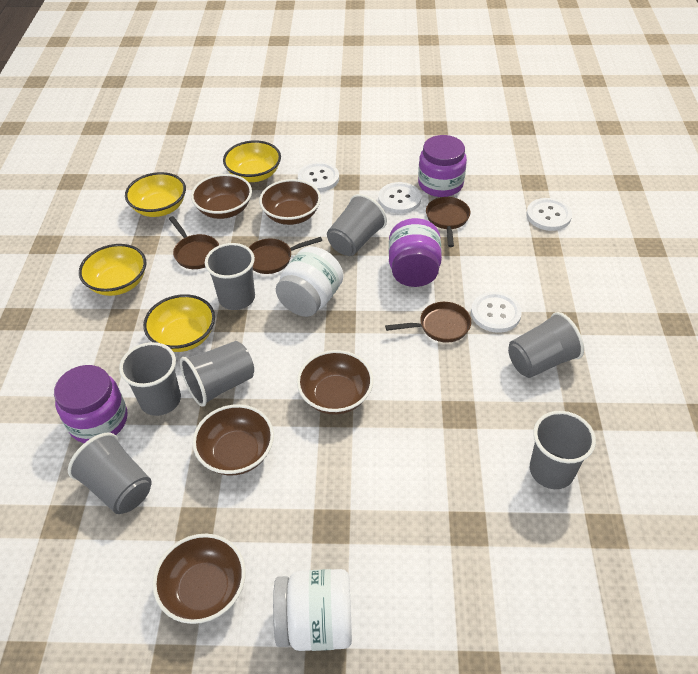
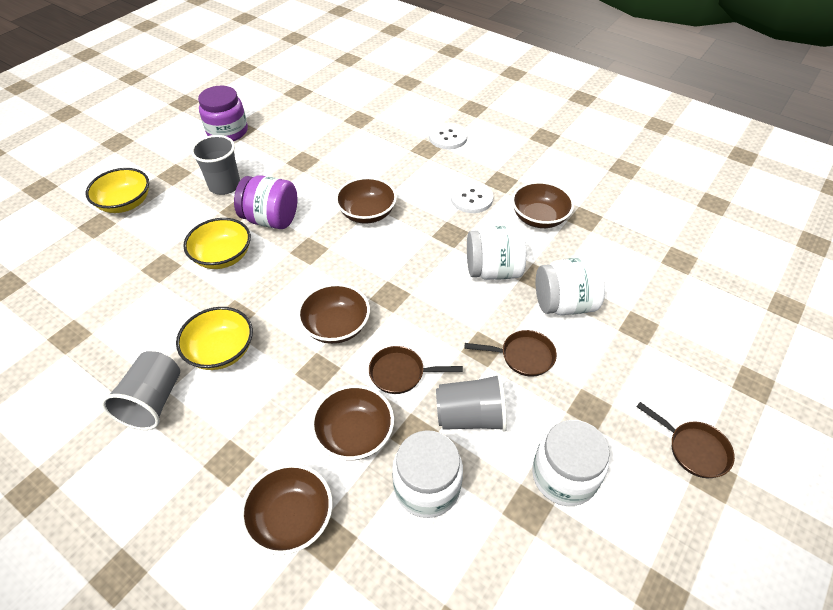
brown pan: 4 -> 3
grey cup: 7 -> 3
purple jar: 3 -> 2
white button: 4 -> 2
white jar: 2 -> 4
yellow bowl: 4 -> 3

